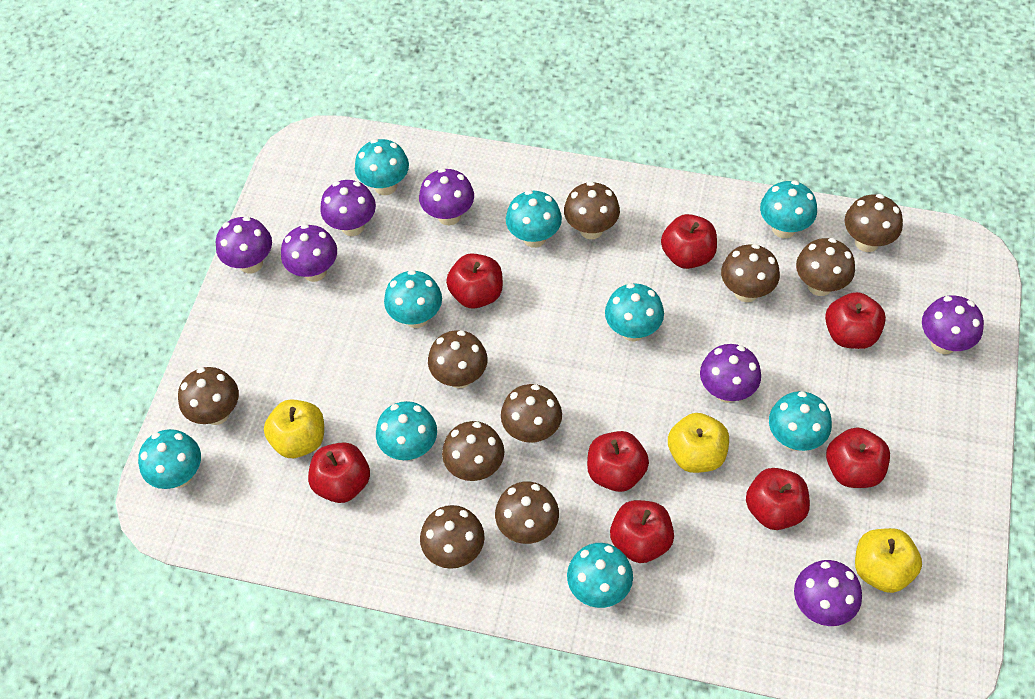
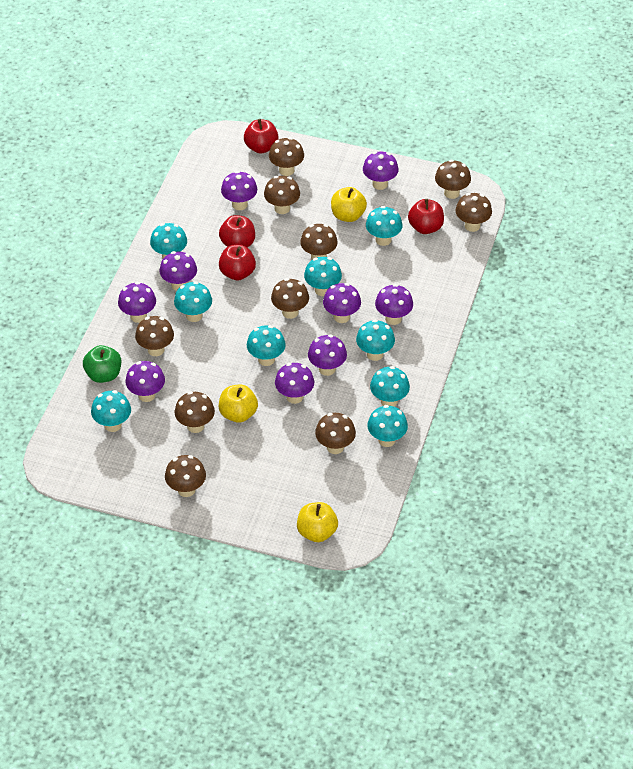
green apple: 0 -> 1
purple mushroom: 7 -> 9
red apple: 8 -> 4

